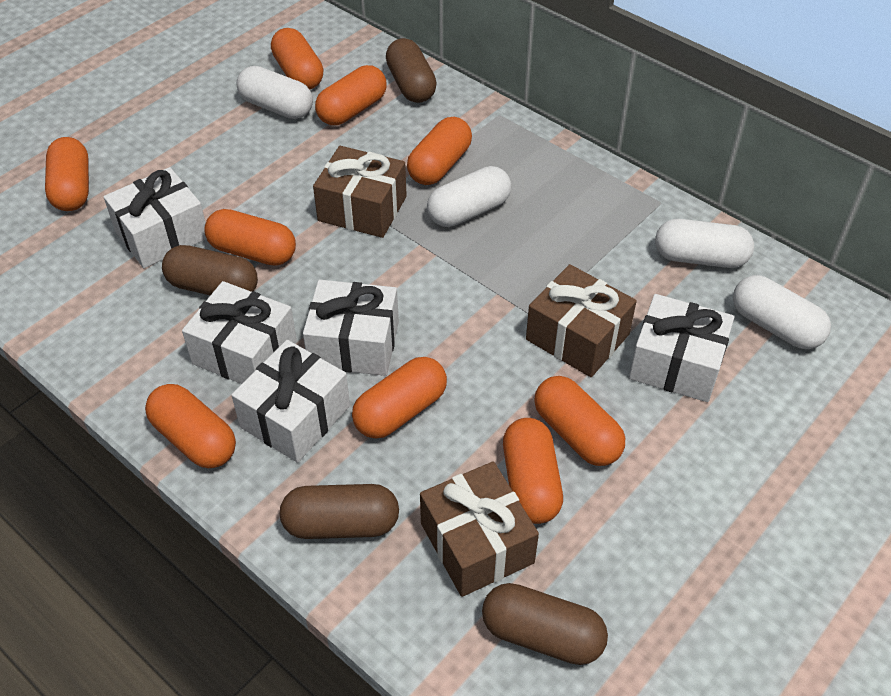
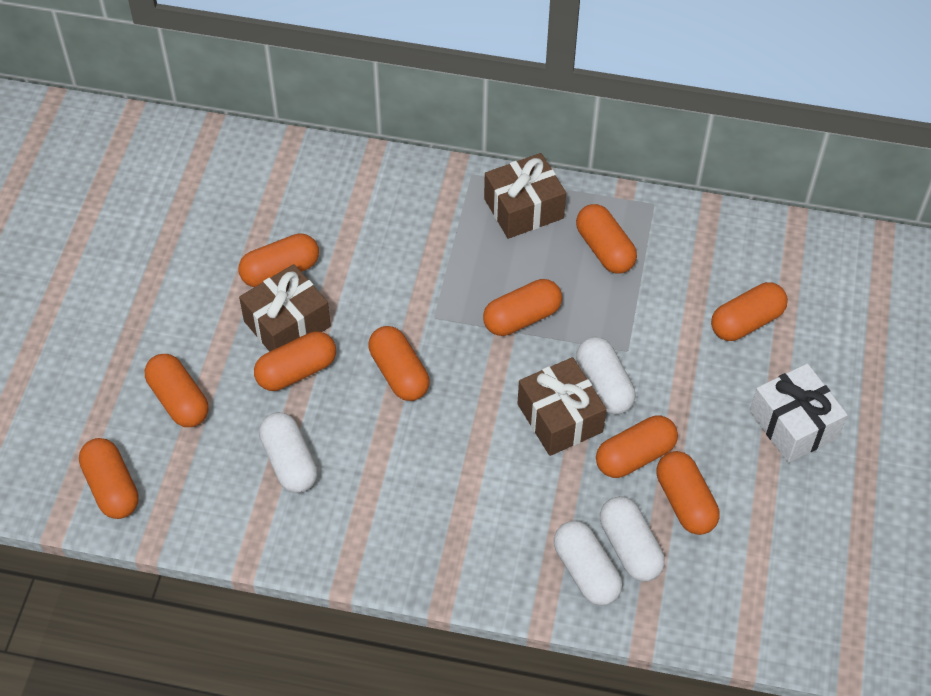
brown capsule: 4 -> 0
orange capsule: 9 -> 10
white gift: 5 -> 1

